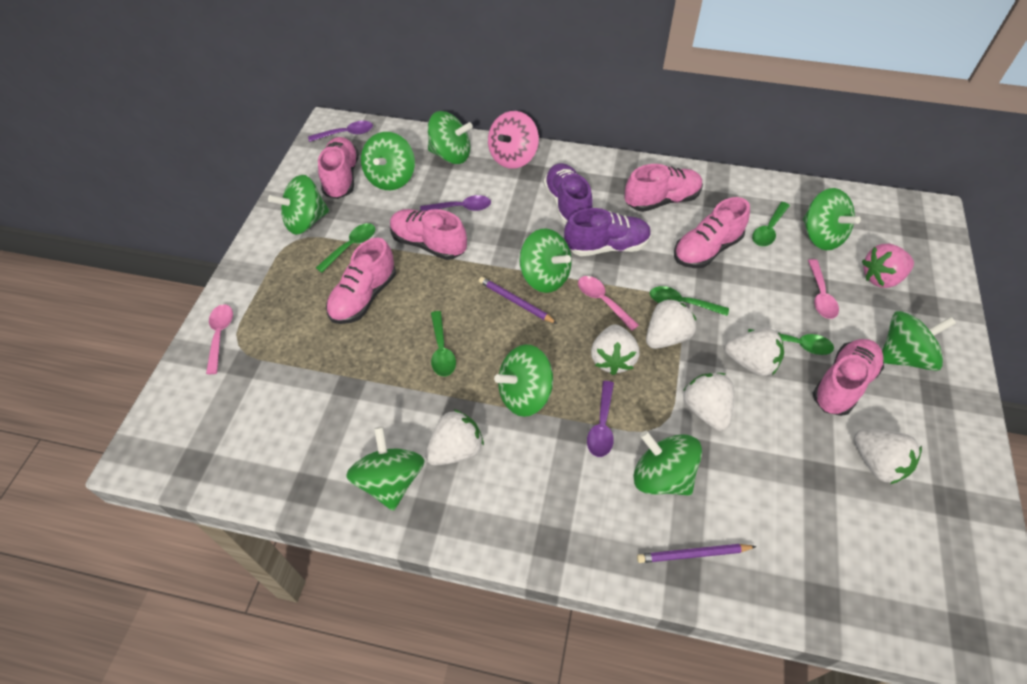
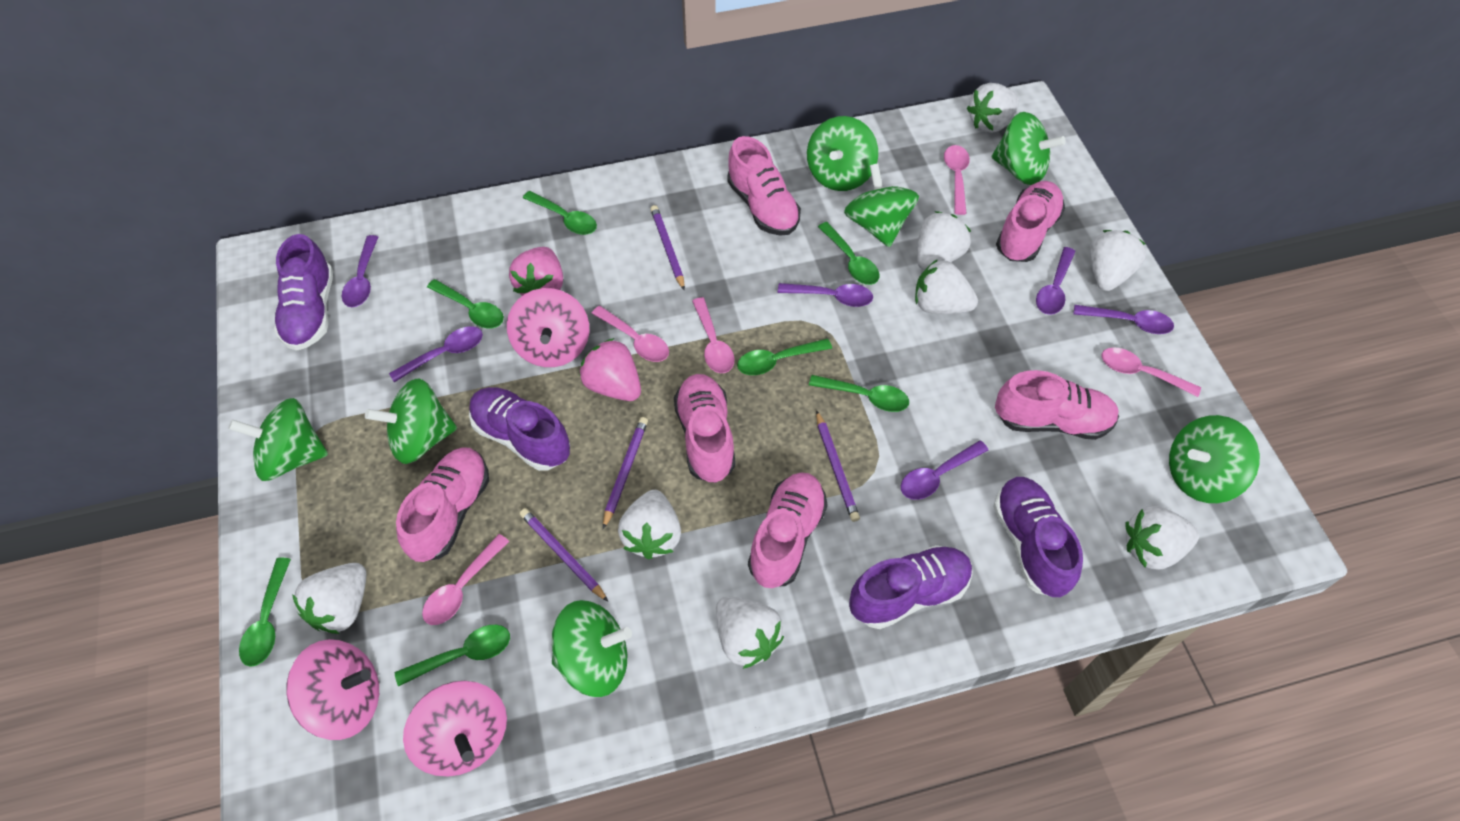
green spinning top: 9 -> 7
green spoon: 5 -> 7
pink spinning top: 1 -> 3
pink spoon: 3 -> 5
pink strawberry: 1 -> 2
purple pencil: 2 -> 4
purple shoe: 2 -> 4
purple spoon: 3 -> 6
white strawberry: 6 -> 8

